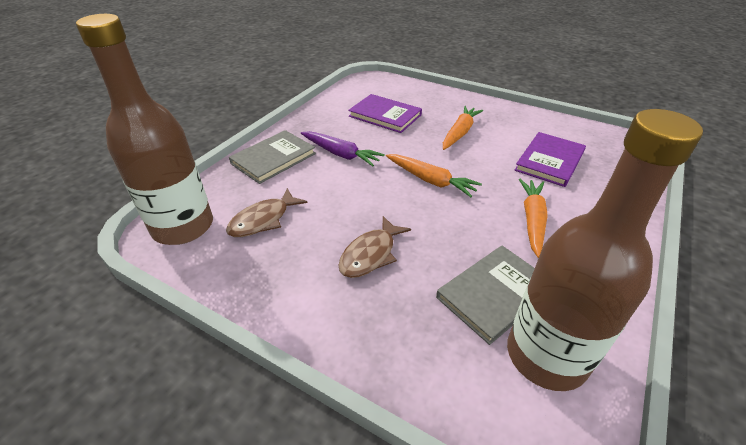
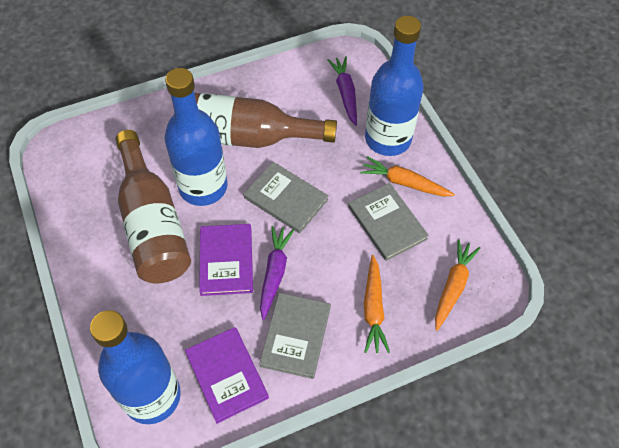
blue bottle: 0 -> 3
brown fish: 2 -> 0
grey book: 2 -> 3
purple carrot: 1 -> 2

